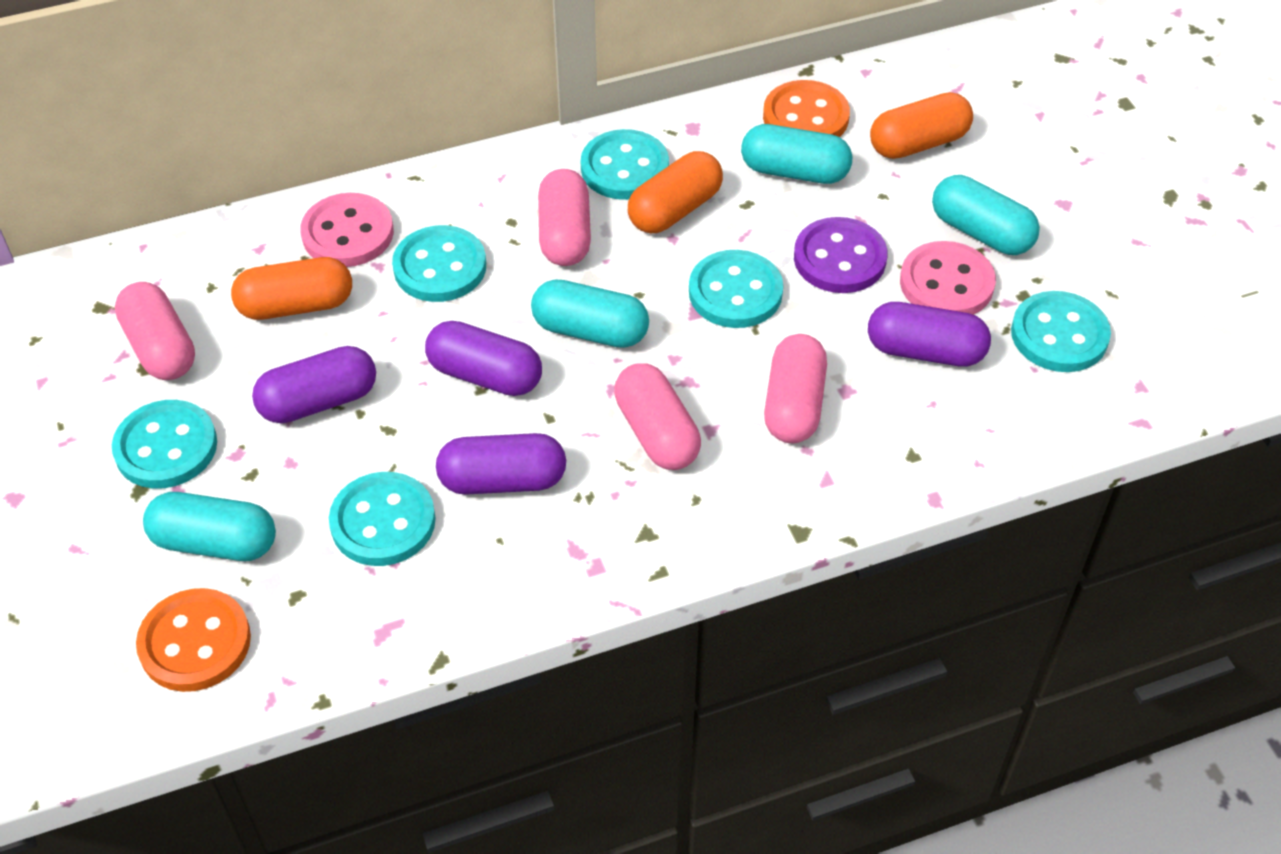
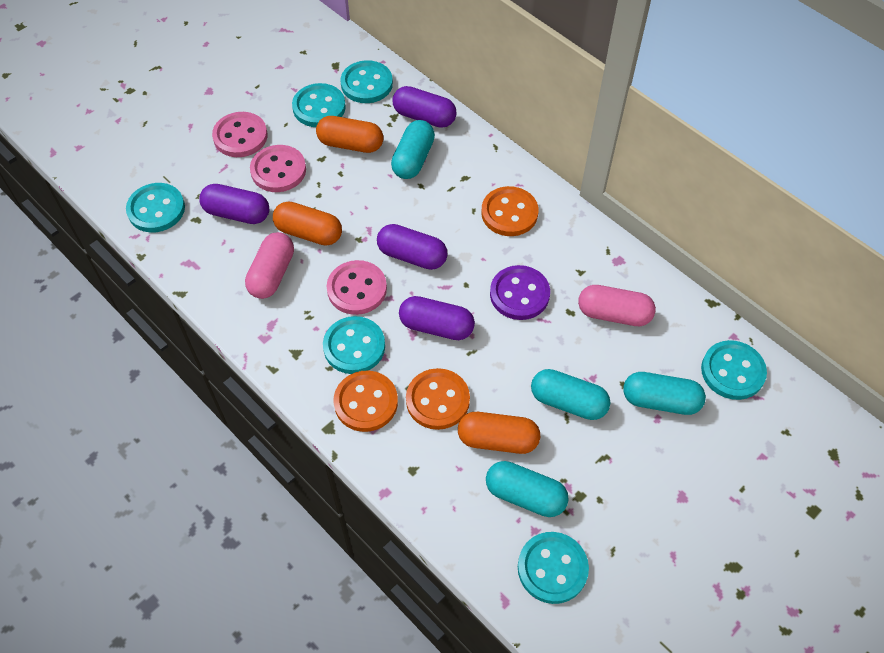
orange button: 2 -> 3
pink button: 2 -> 3
pink capsule: 4 -> 2

